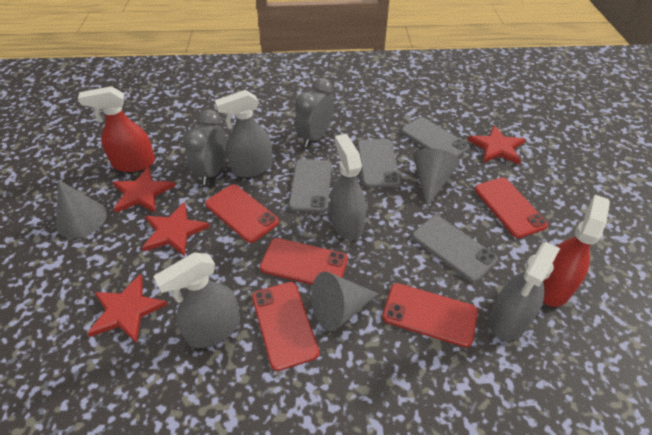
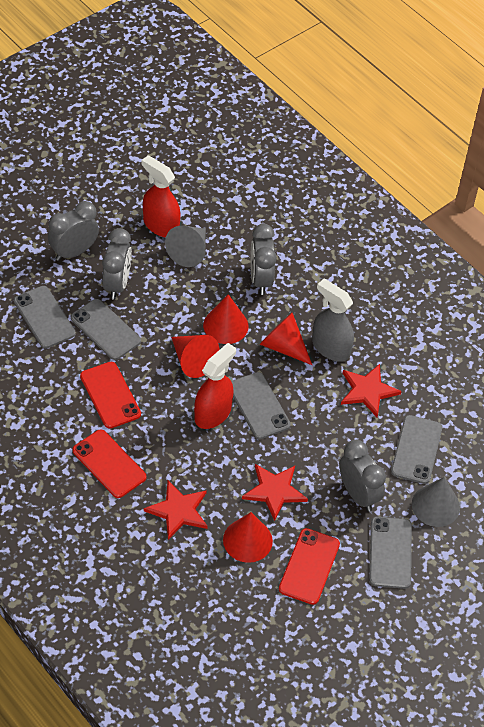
grey clock: 2 -> 4
grey cone: 3 -> 2
grey phone: 4 -> 5
grey spray bottle: 4 -> 1
red cone: 0 -> 4
red phone: 5 -> 3
red star: 4 -> 3

